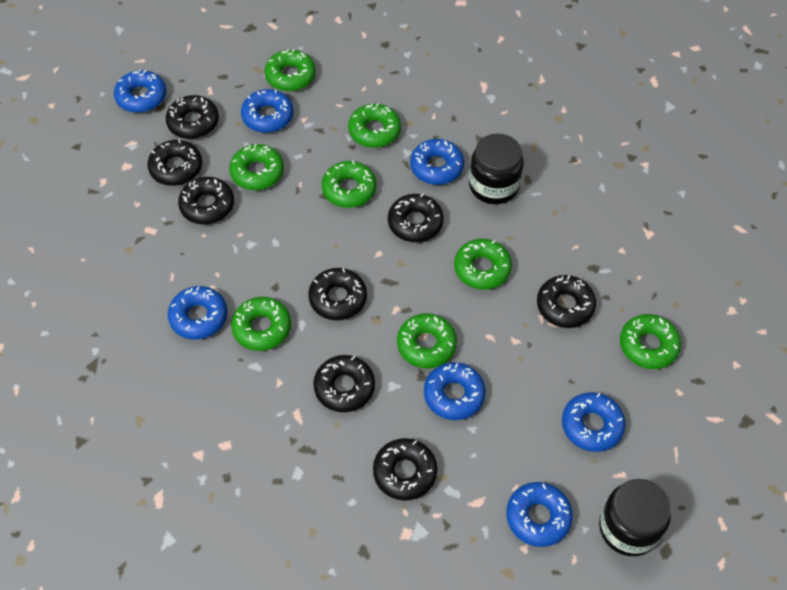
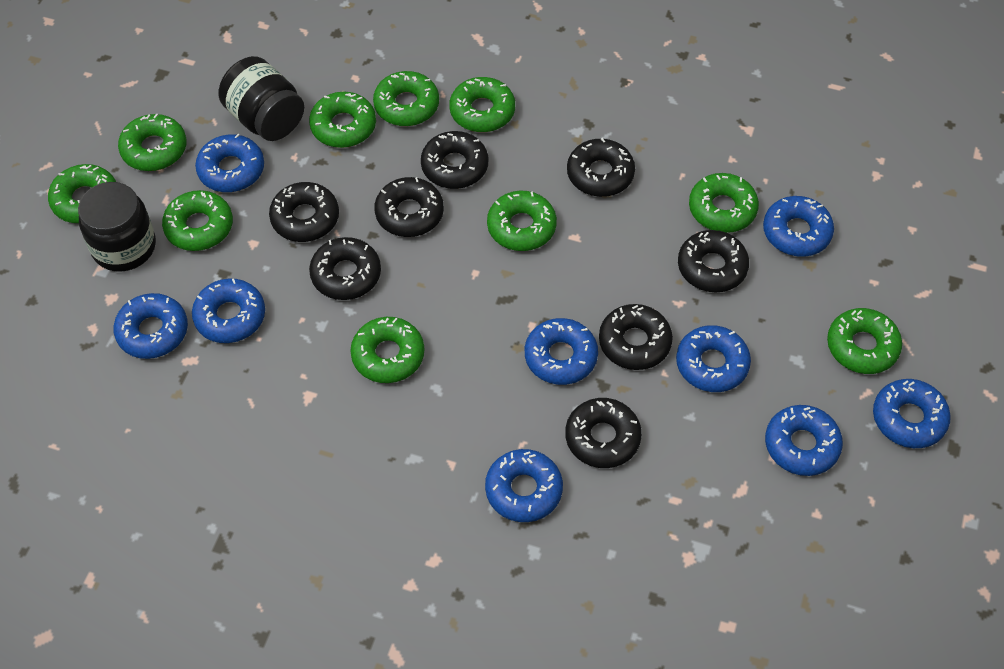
blue donut: 7 -> 9
green donut: 8 -> 10

